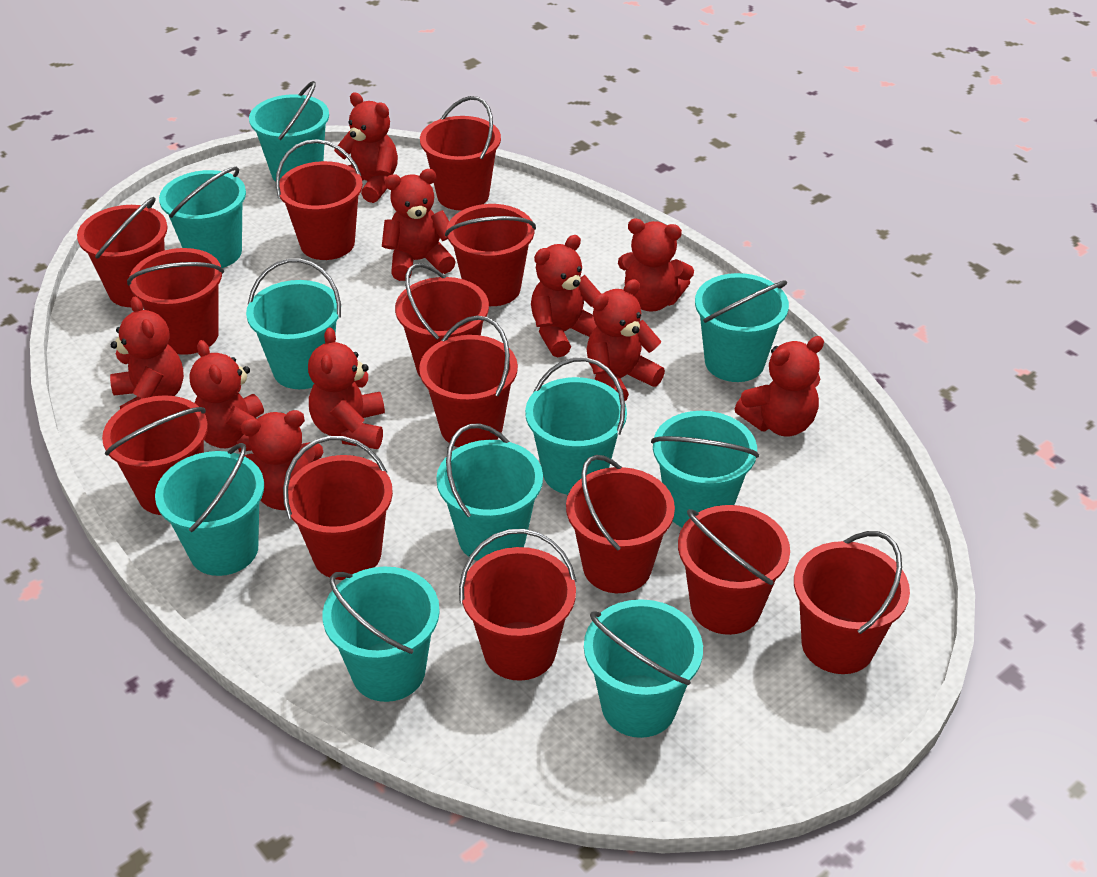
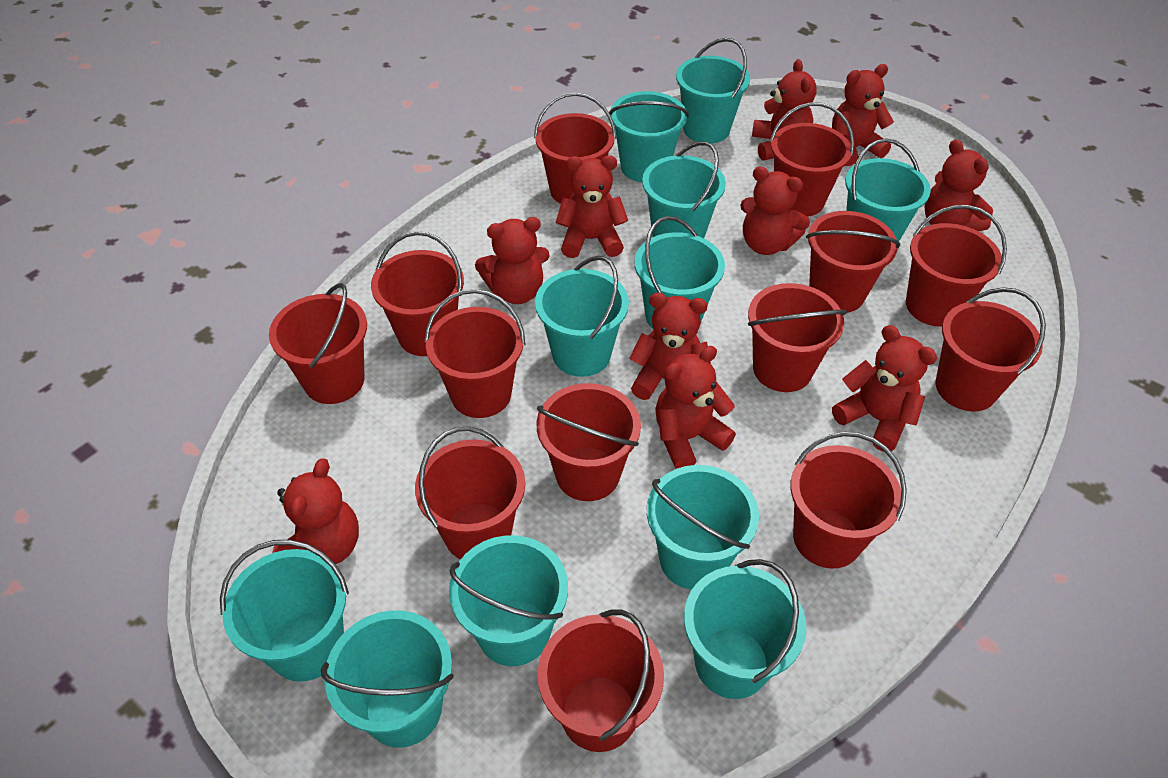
turquoise bucket: 10 -> 11

